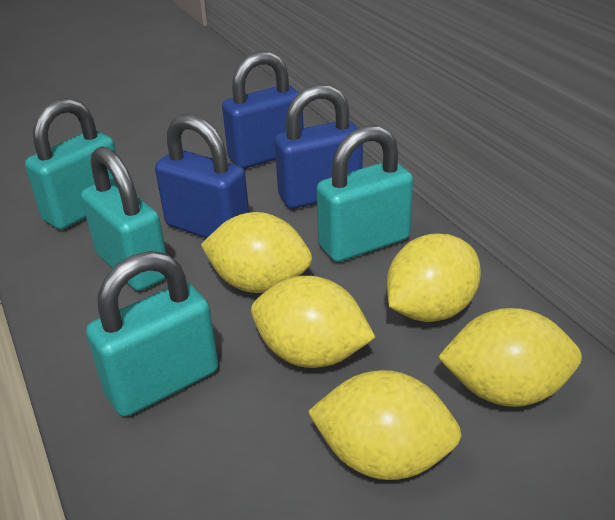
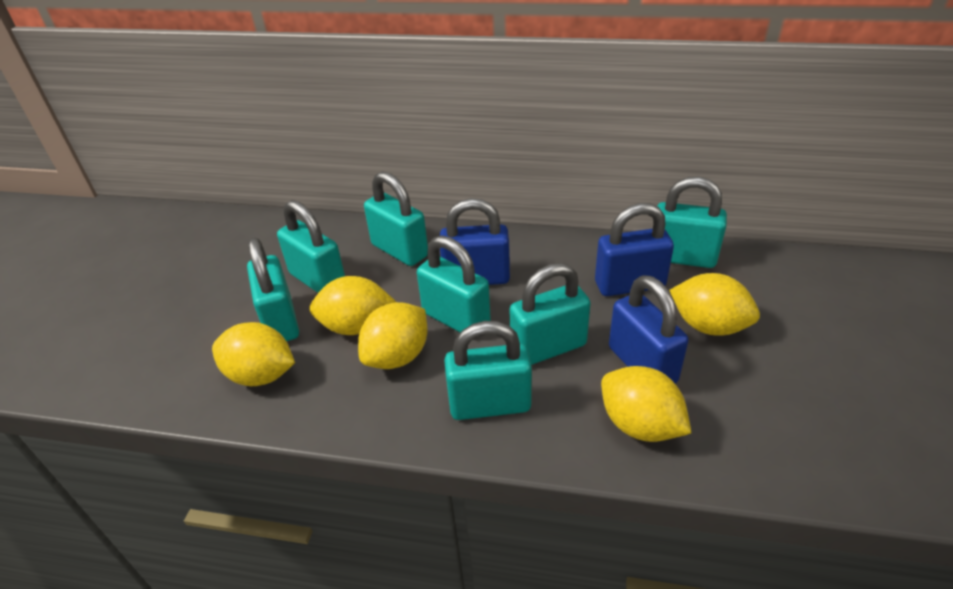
turquoise padlock: 4 -> 7

